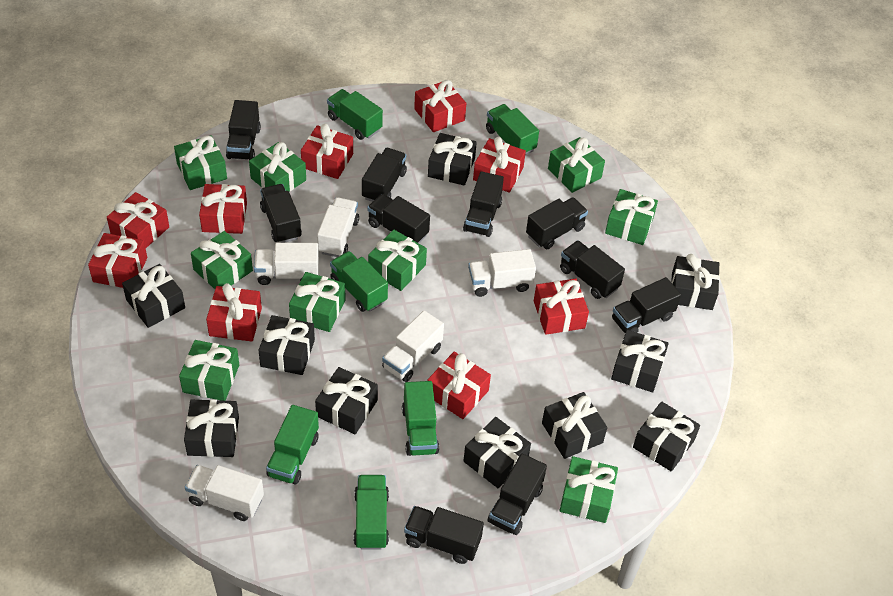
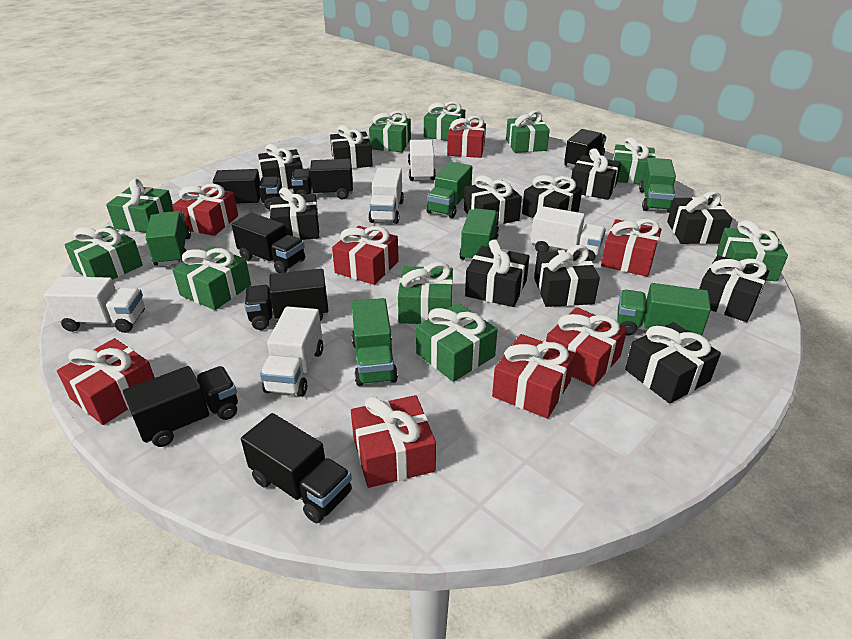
black gift: 10 -> 11
black truck: 10 -> 7
green gift: 9 -> 10
red gift: 9 -> 8

